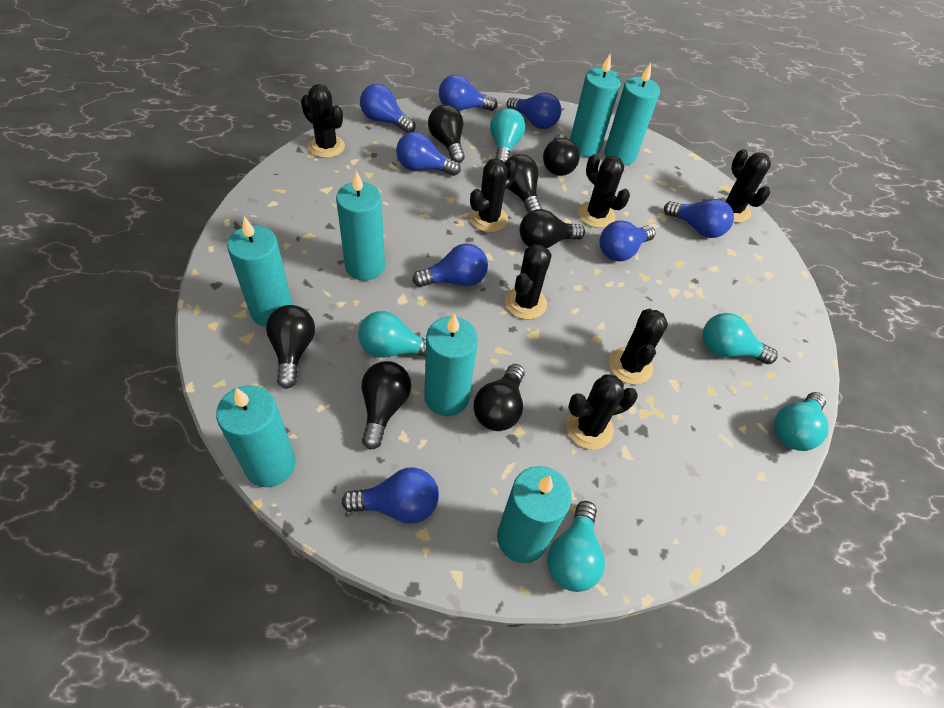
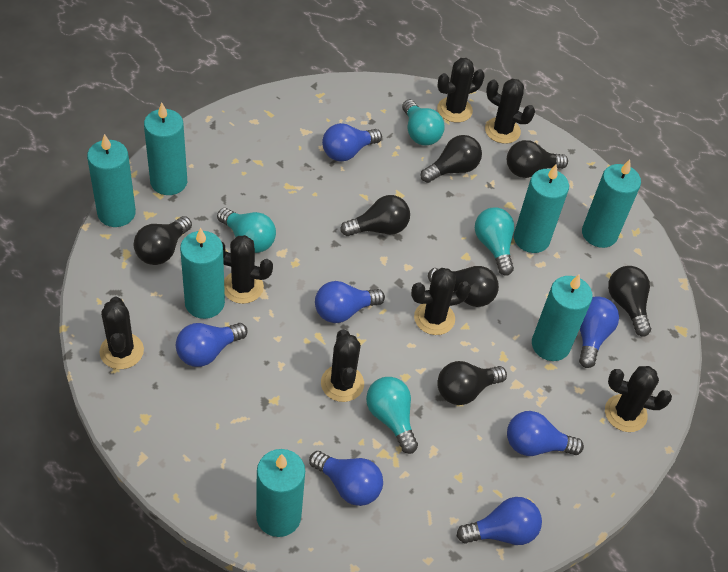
blue light bulb: 8 -> 7
turquoise light bulb: 5 -> 4

